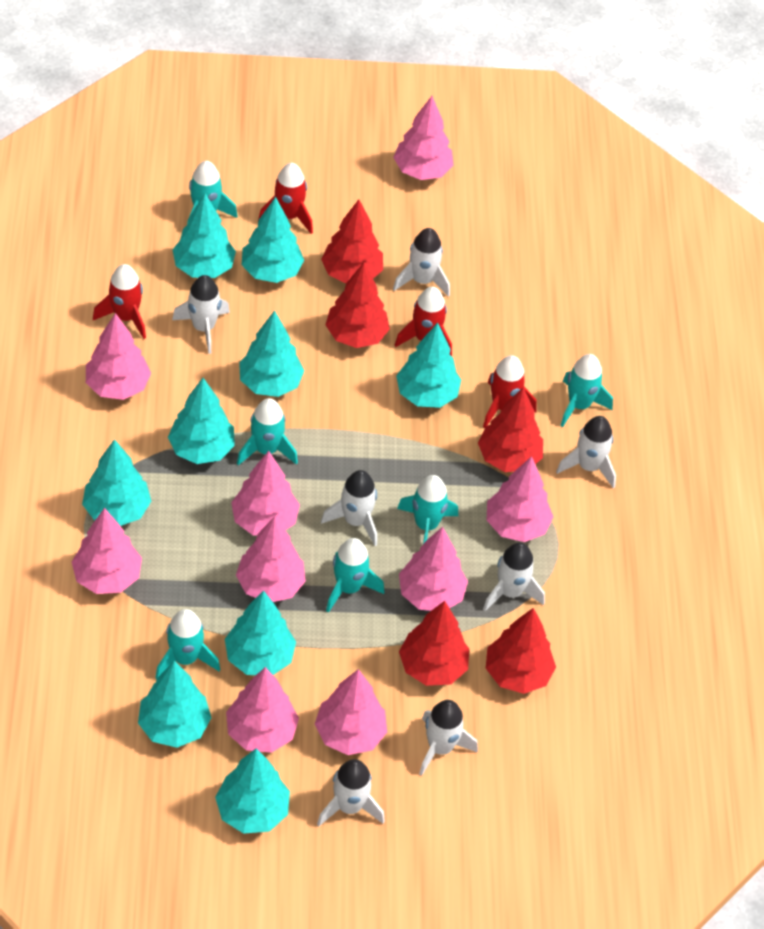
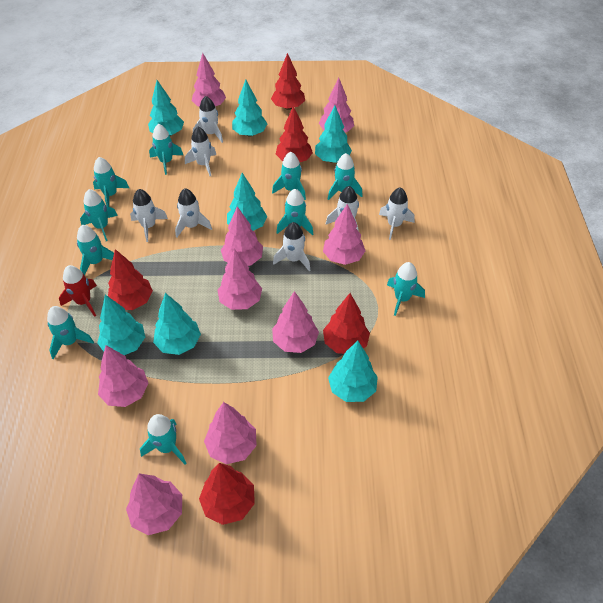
red rocket: 4 -> 1
turquoise rocket: 6 -> 10
turquoise tree: 9 -> 7

